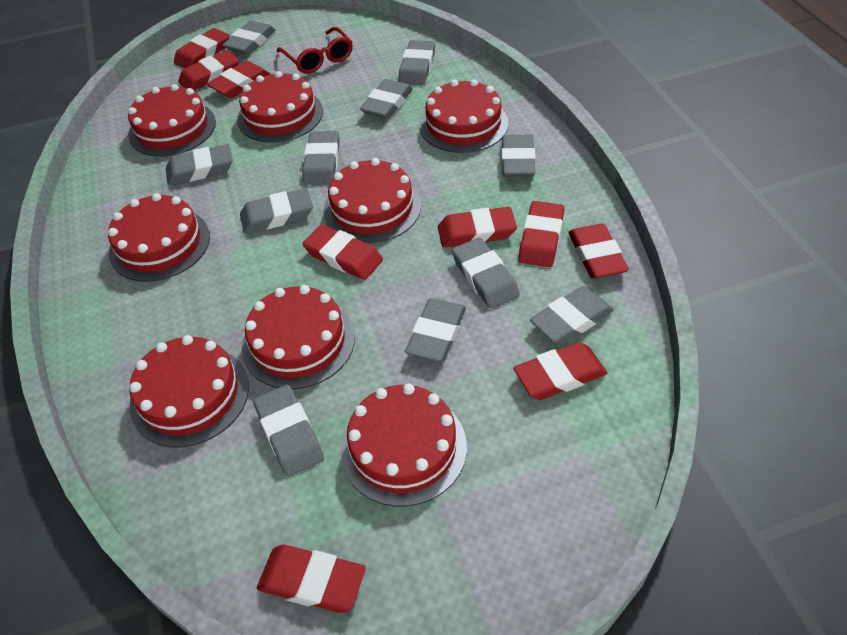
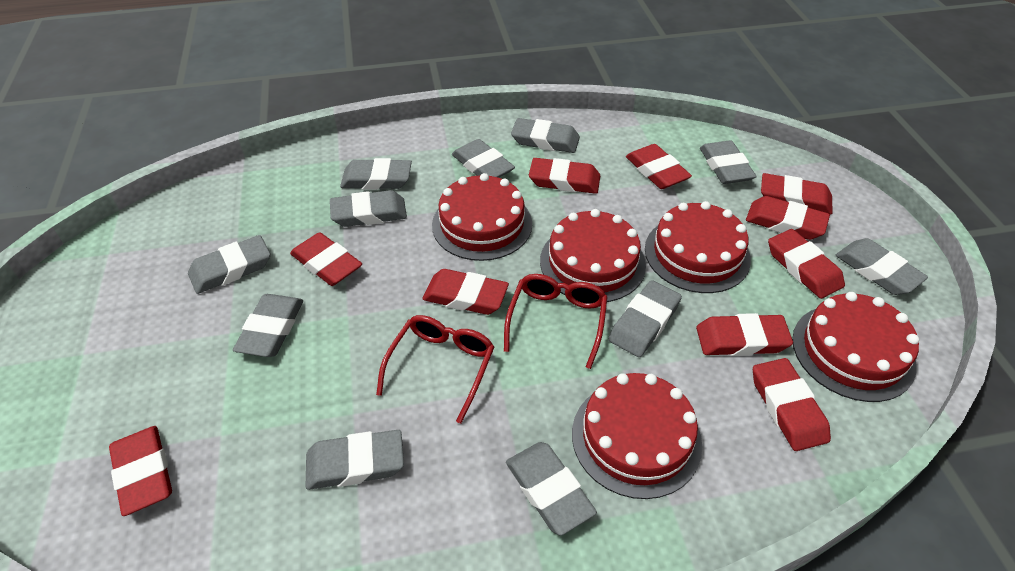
red cake: 8 -> 5
red eraser: 9 -> 10
red glasses: 1 -> 2

